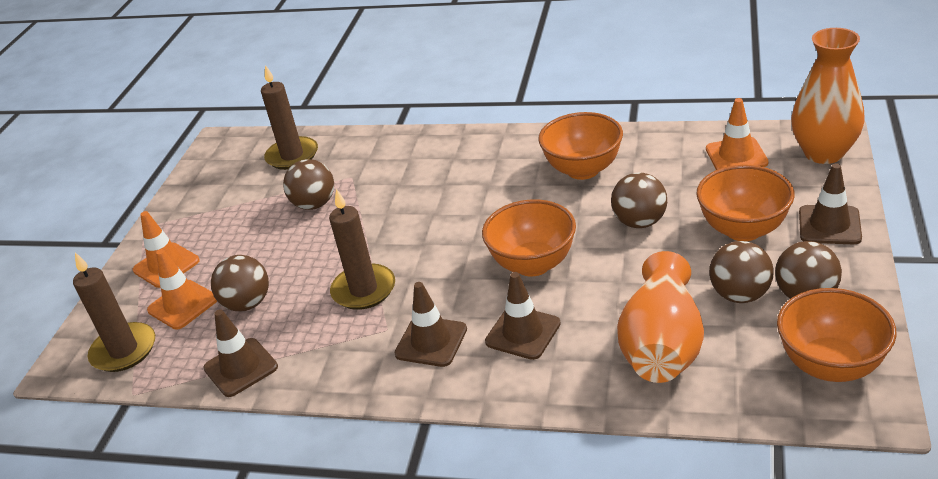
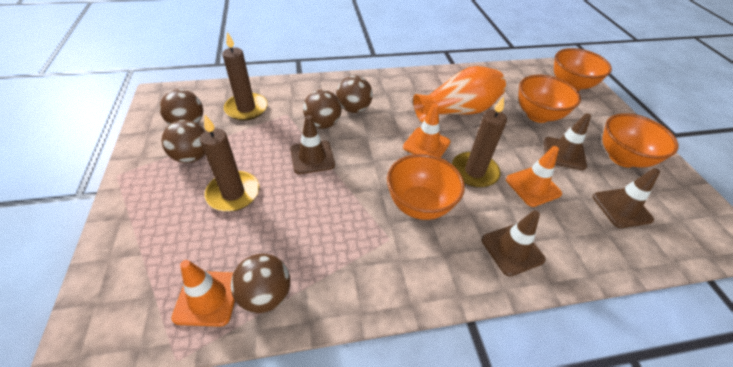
orange vase: 2 -> 1

